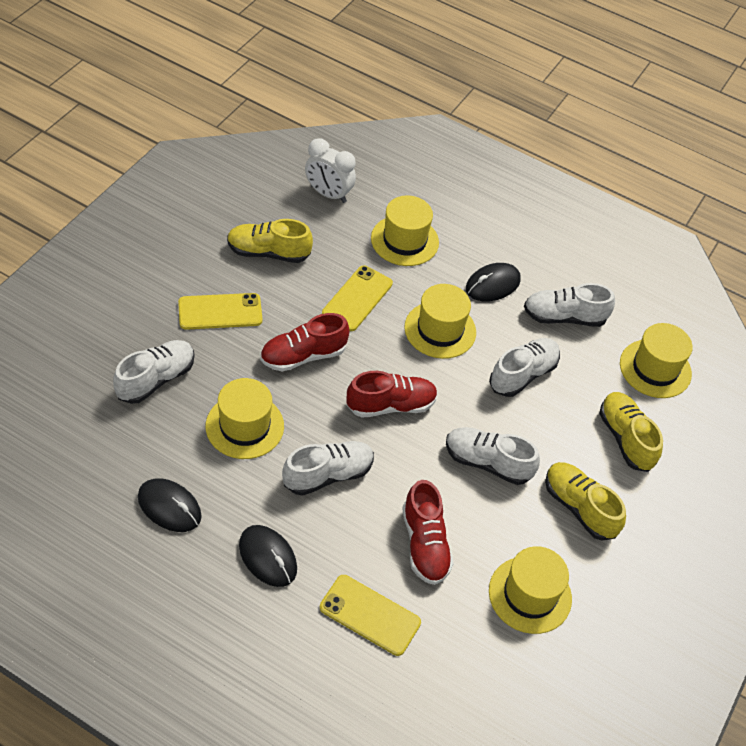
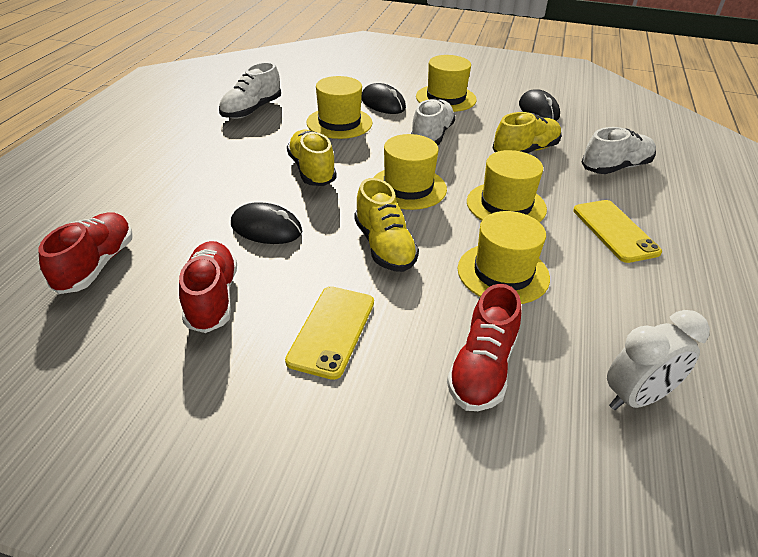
white shoe: 5 -> 3
yellow phone: 3 -> 2

